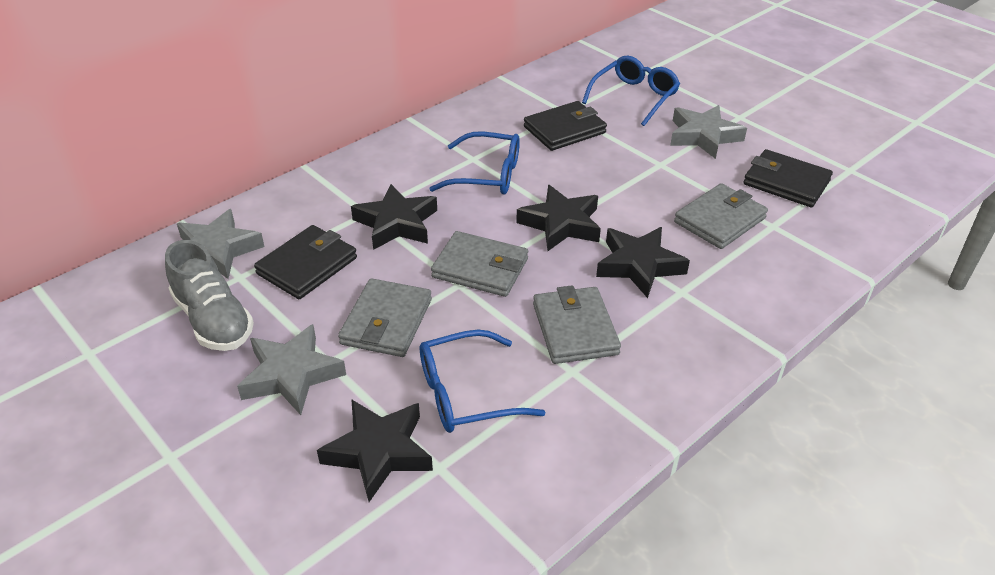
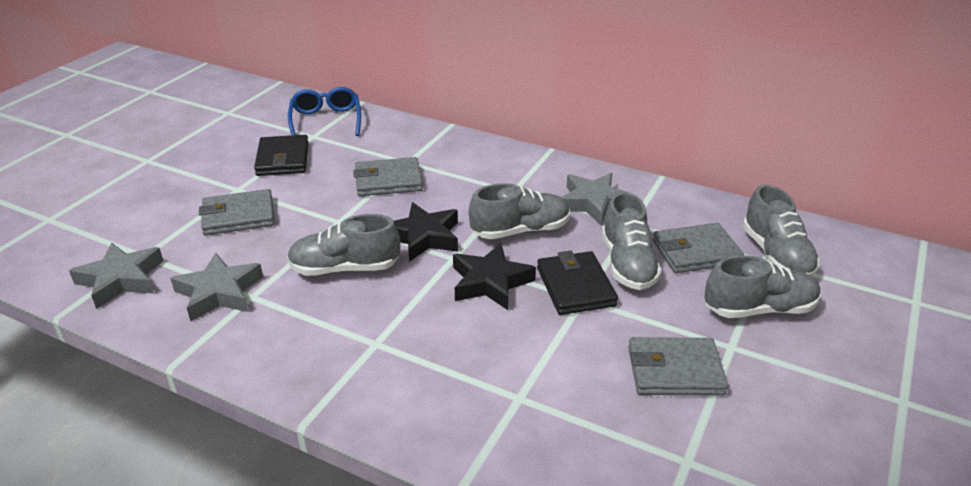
black star: 4 -> 2
black wallet: 3 -> 2
blue glasses: 3 -> 1
grey shoe: 1 -> 5

